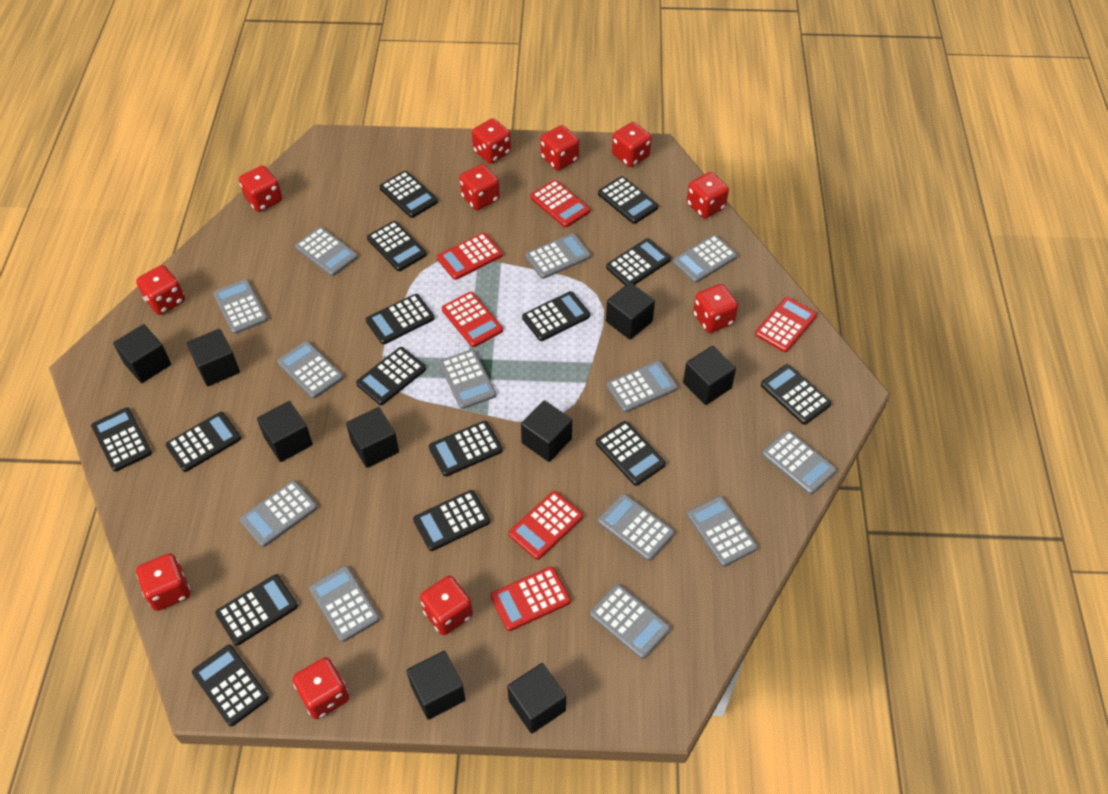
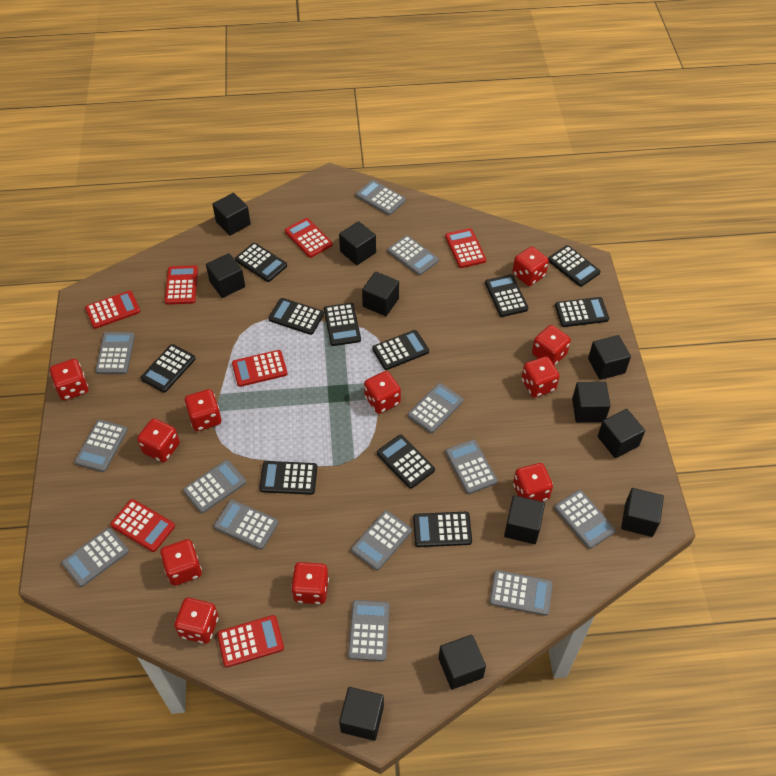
black calculator: 15 -> 11
black cube: 9 -> 11
red calculator: 6 -> 7

